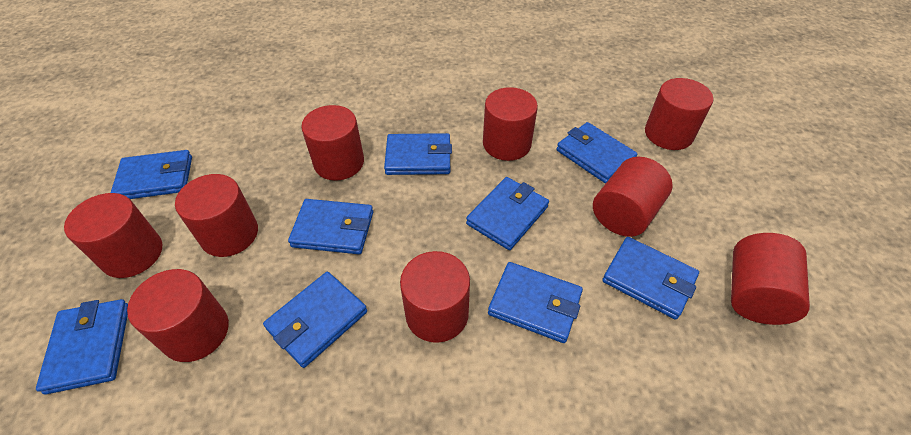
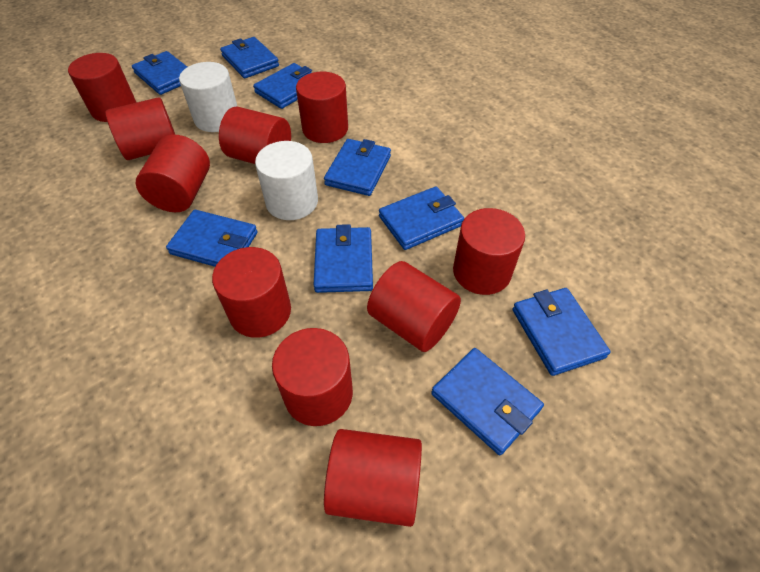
red cylinder: 9 -> 10
white cylinder: 0 -> 2

